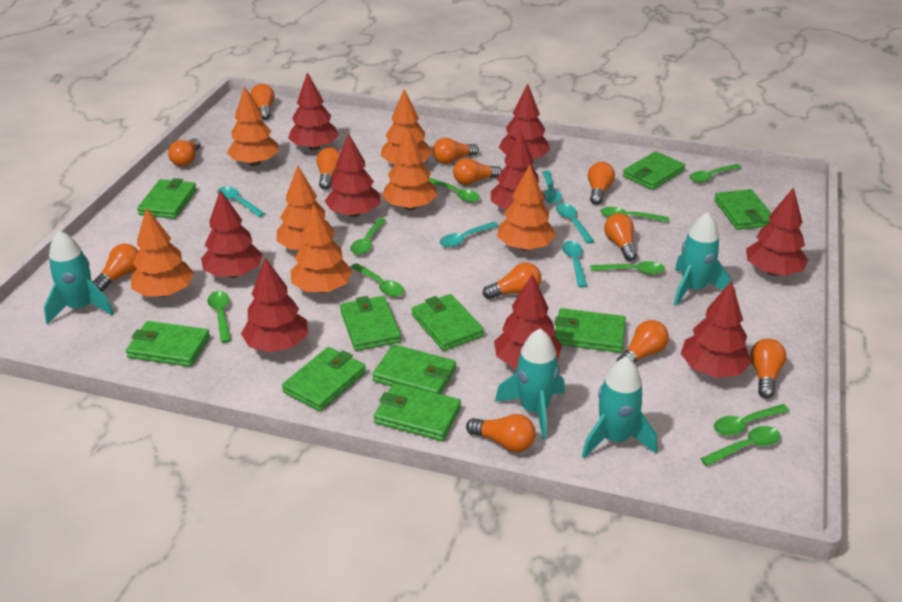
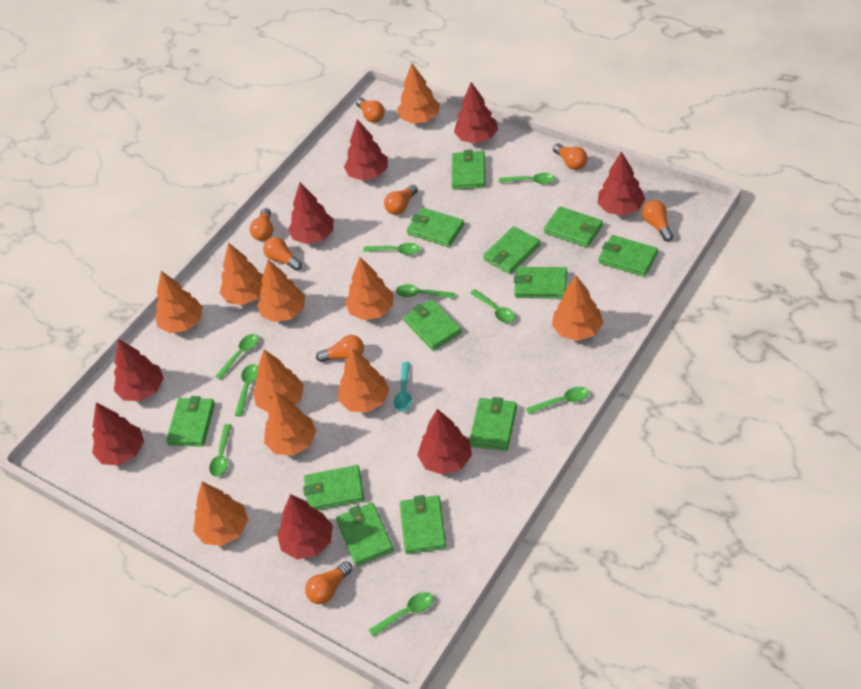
green wallet: 10 -> 12
orange light bulb: 12 -> 8
orange tree: 7 -> 10
red tree: 9 -> 8
turquoise rocket: 4 -> 0
turquoise spoon: 5 -> 1

